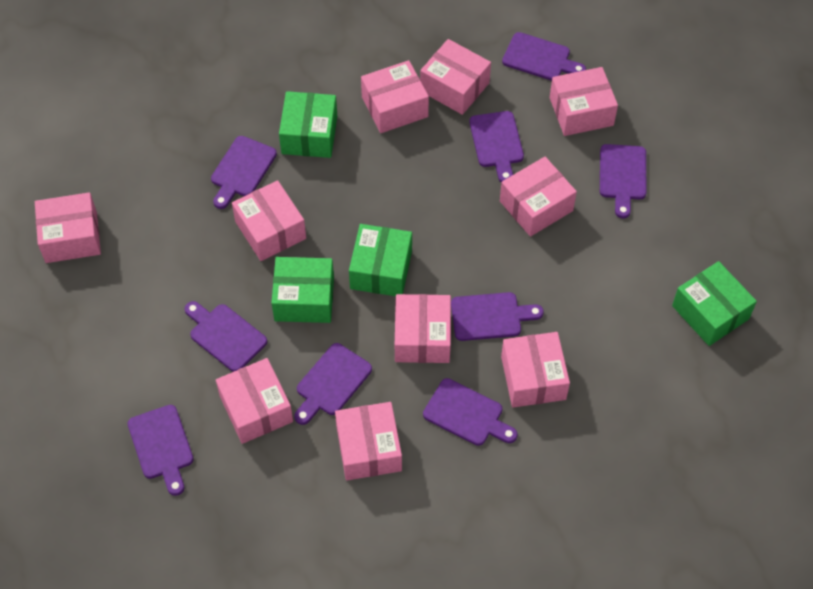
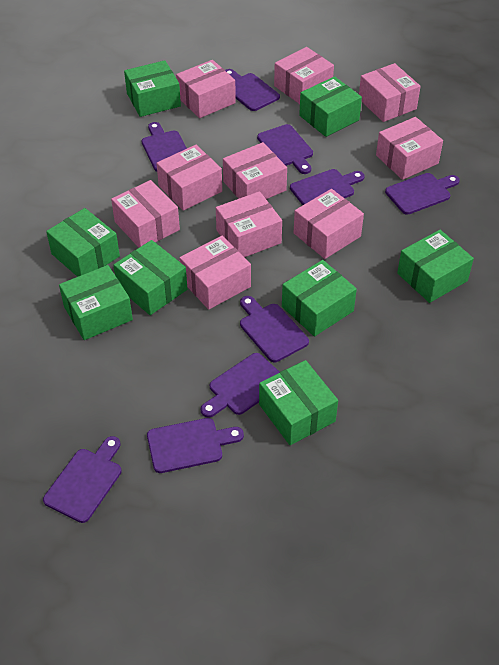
green box: 4 -> 8

